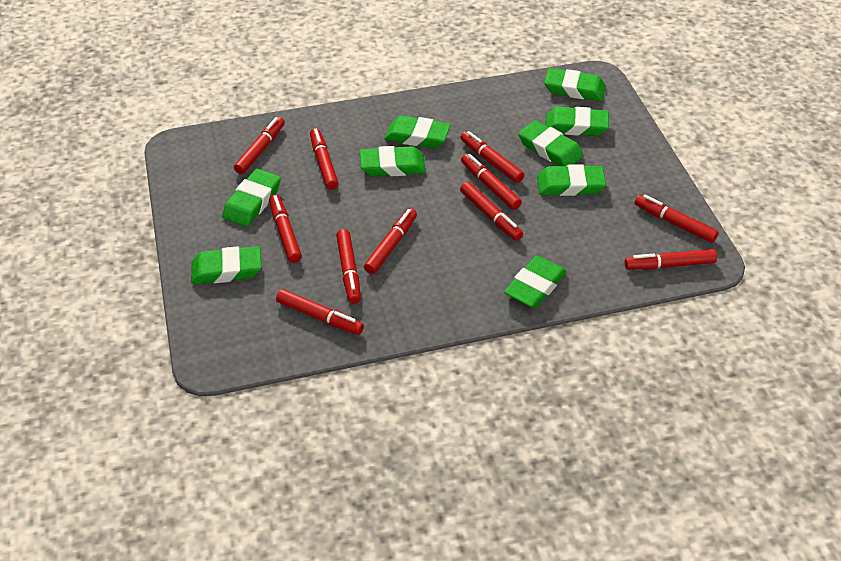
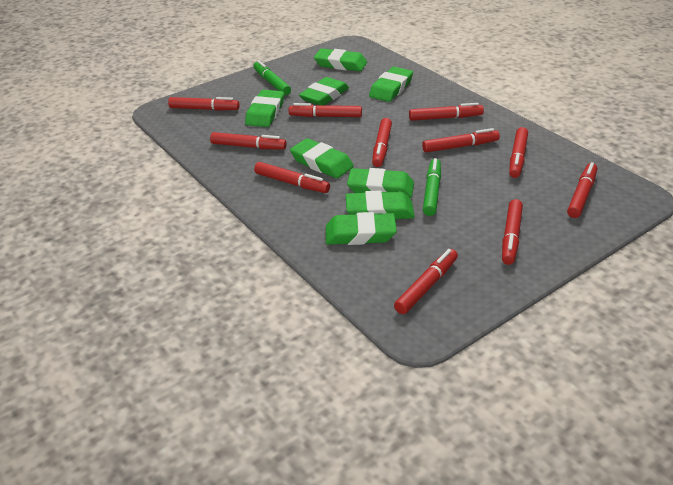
green eraser: 9 -> 8
green marker: 0 -> 2

